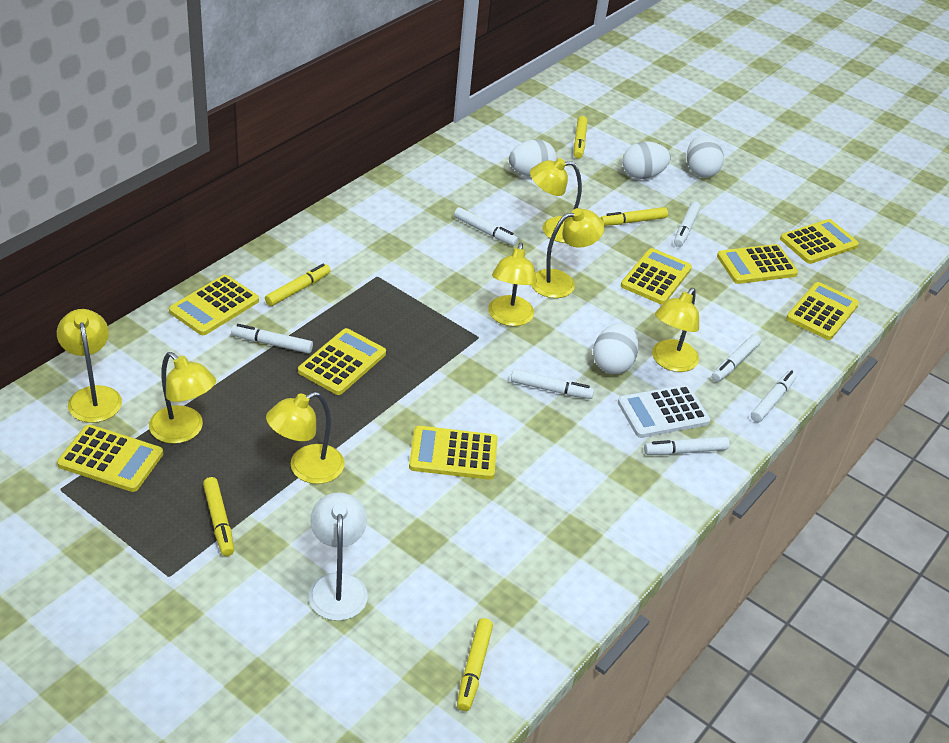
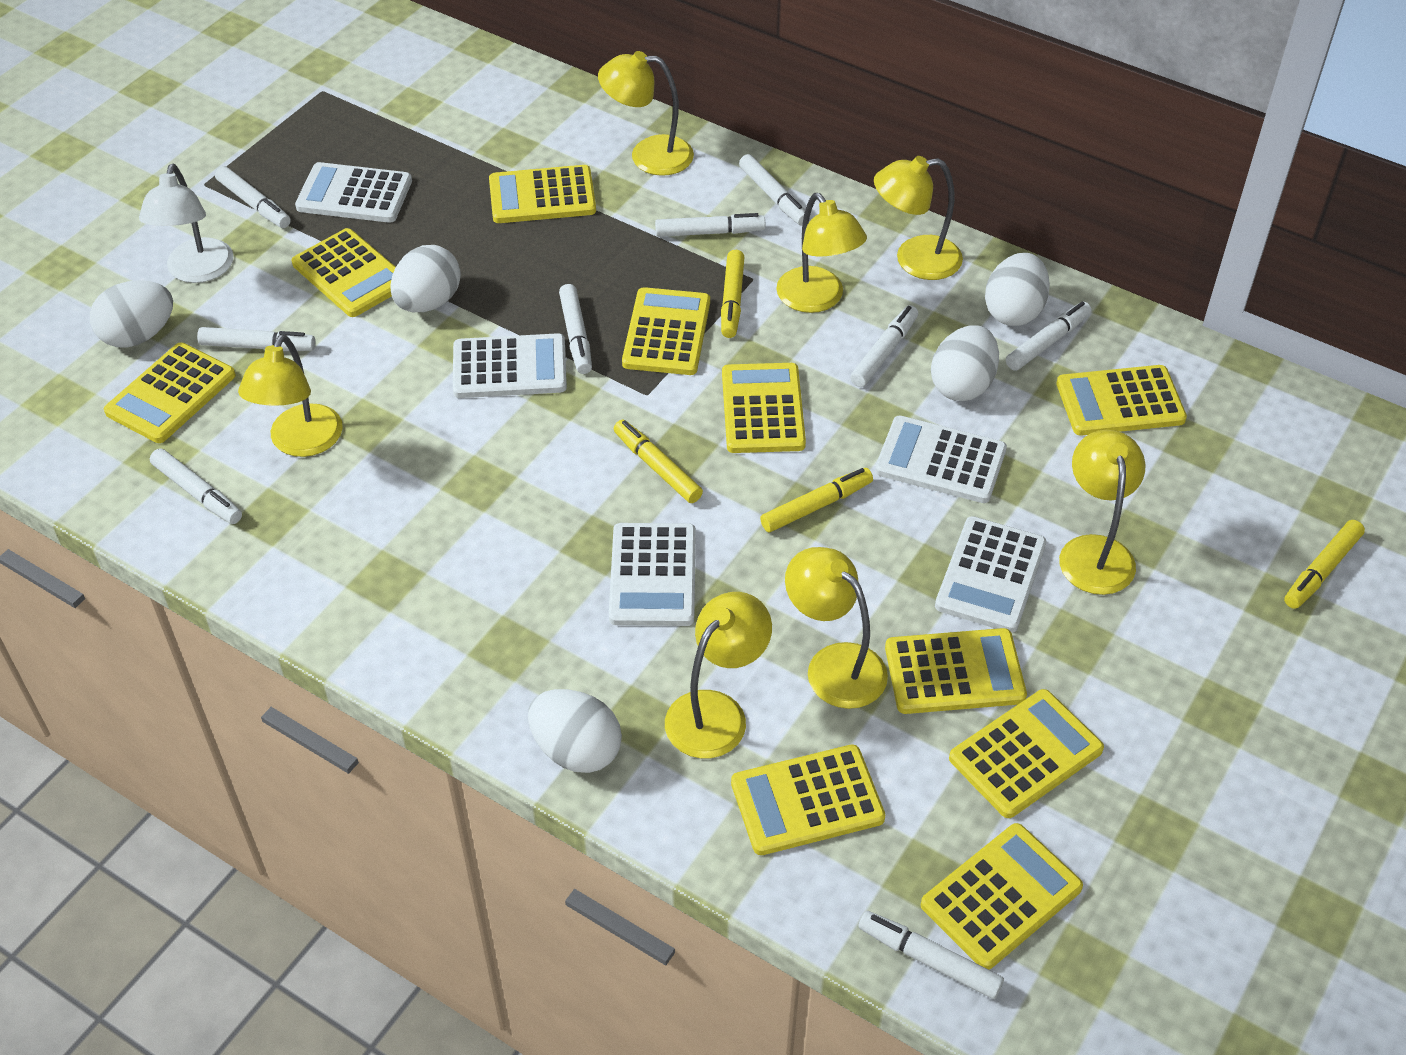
white calculator: 1 -> 5
white egg: 4 -> 5
white marker: 7 -> 9
yellow calculator: 8 -> 10
yellow marker: 5 -> 4

